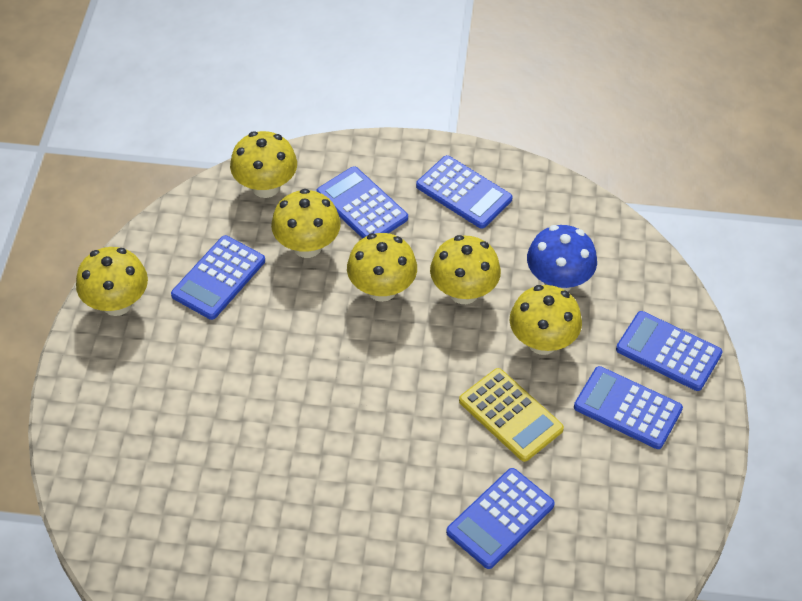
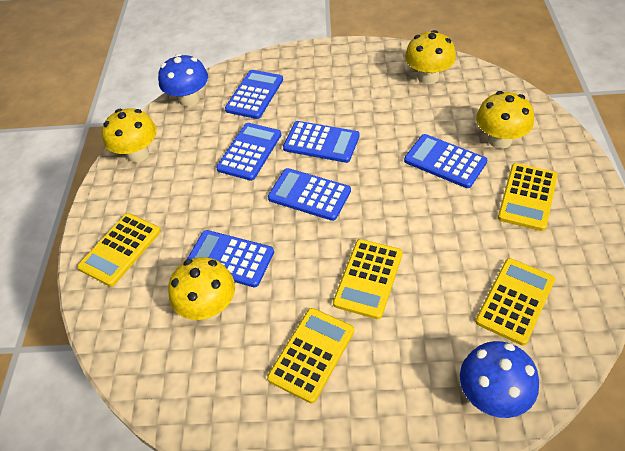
blue mushroom: 1 -> 2
yellow calculator: 1 -> 5
yellow mushroom: 6 -> 4

